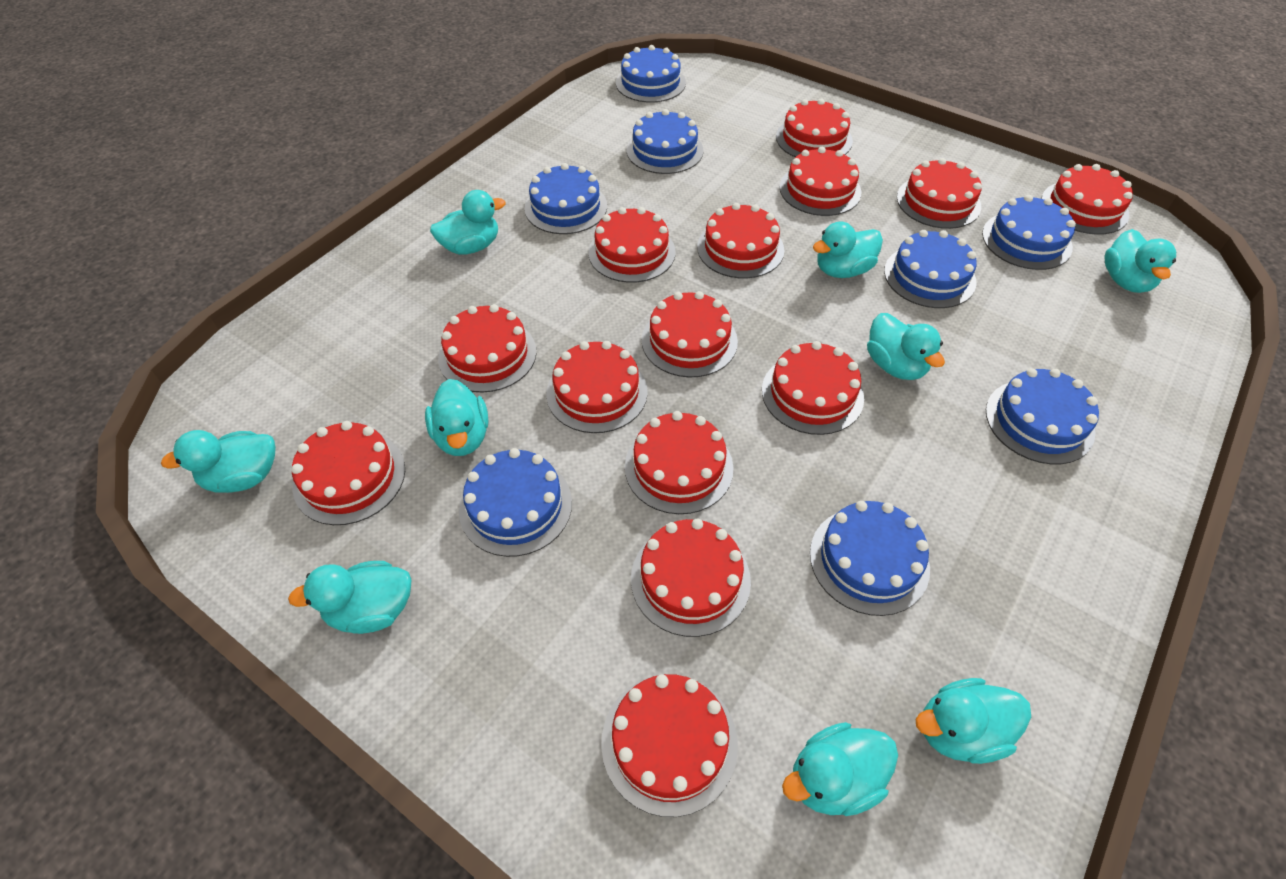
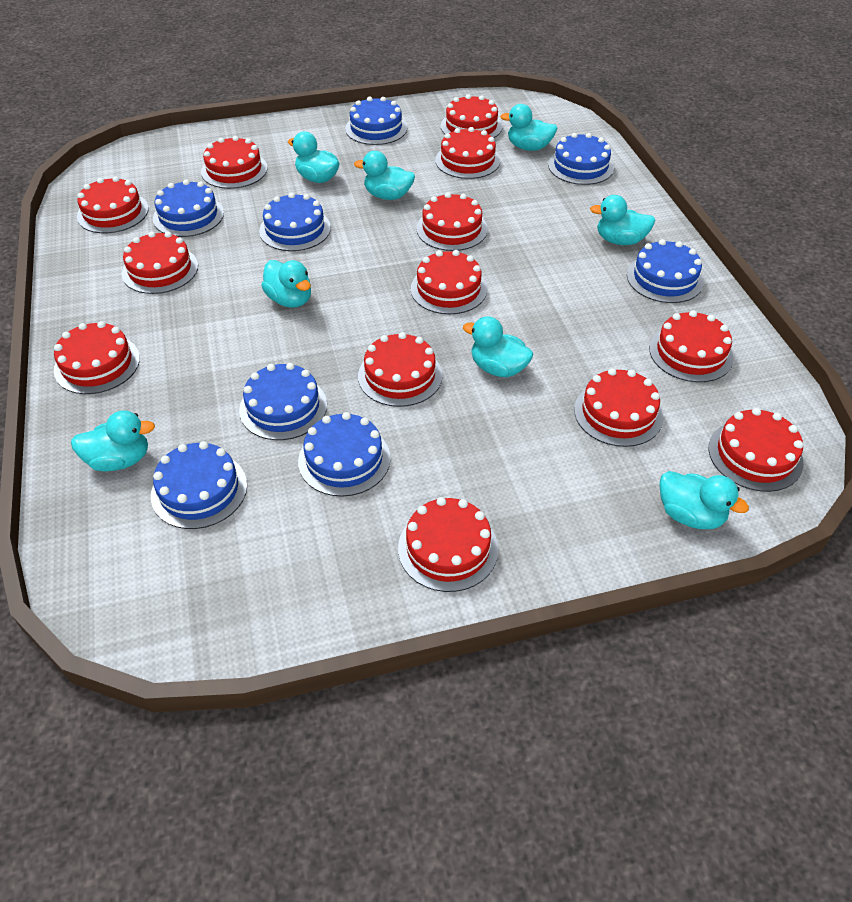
red cake: 14 -> 13
turquoise duck: 9 -> 8

